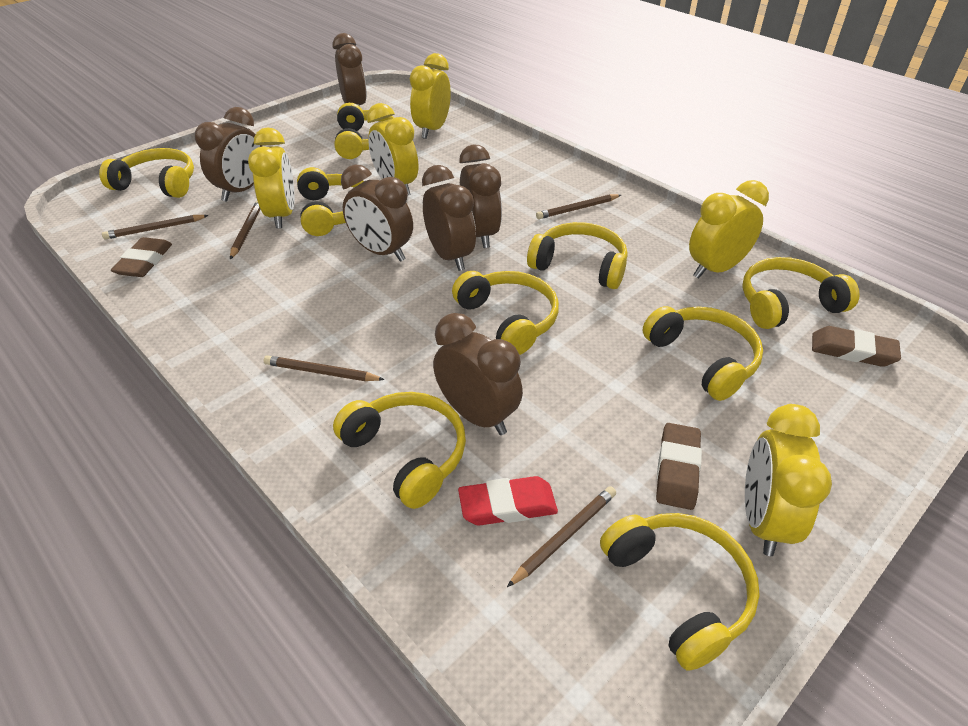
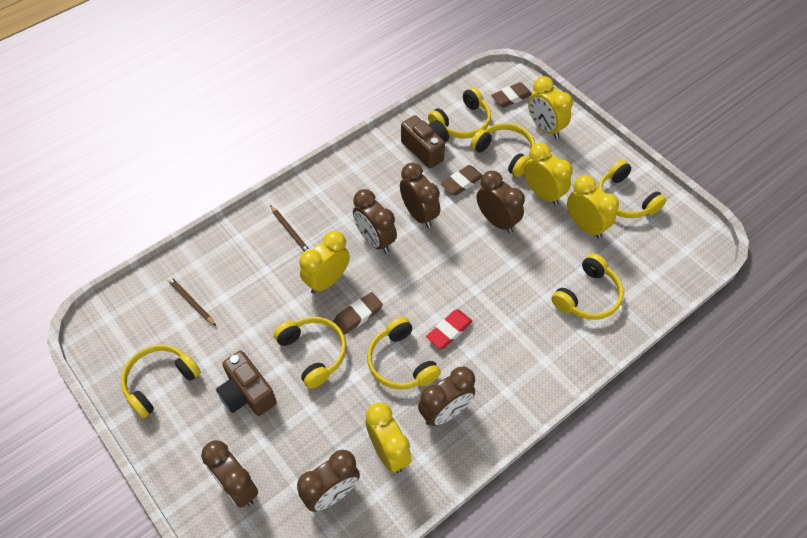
brown camera: 0 -> 2
brown pencil: 5 -> 2
yellow headphones: 9 -> 7

